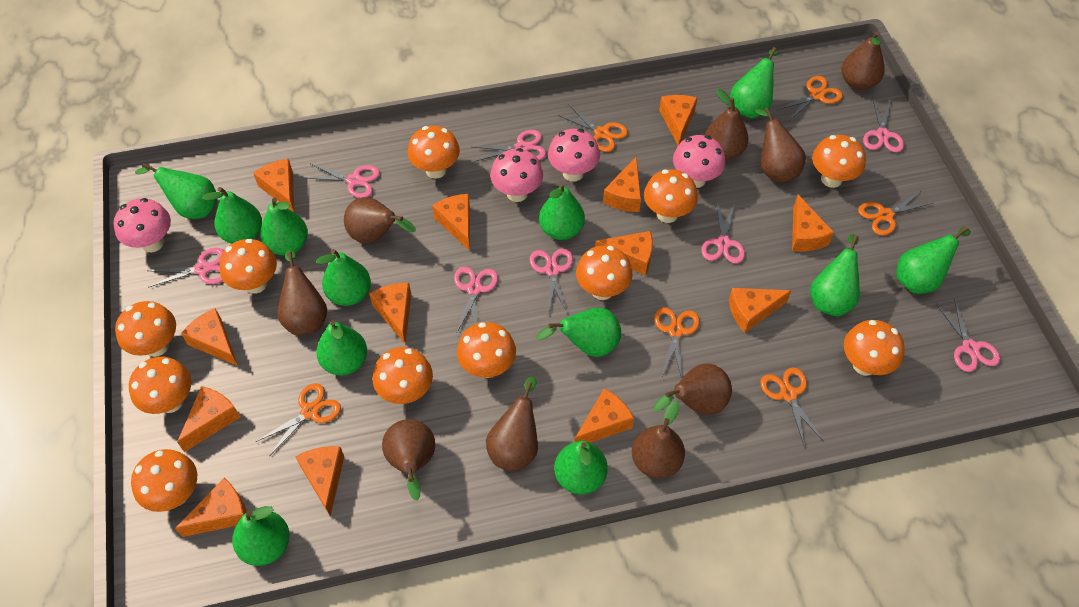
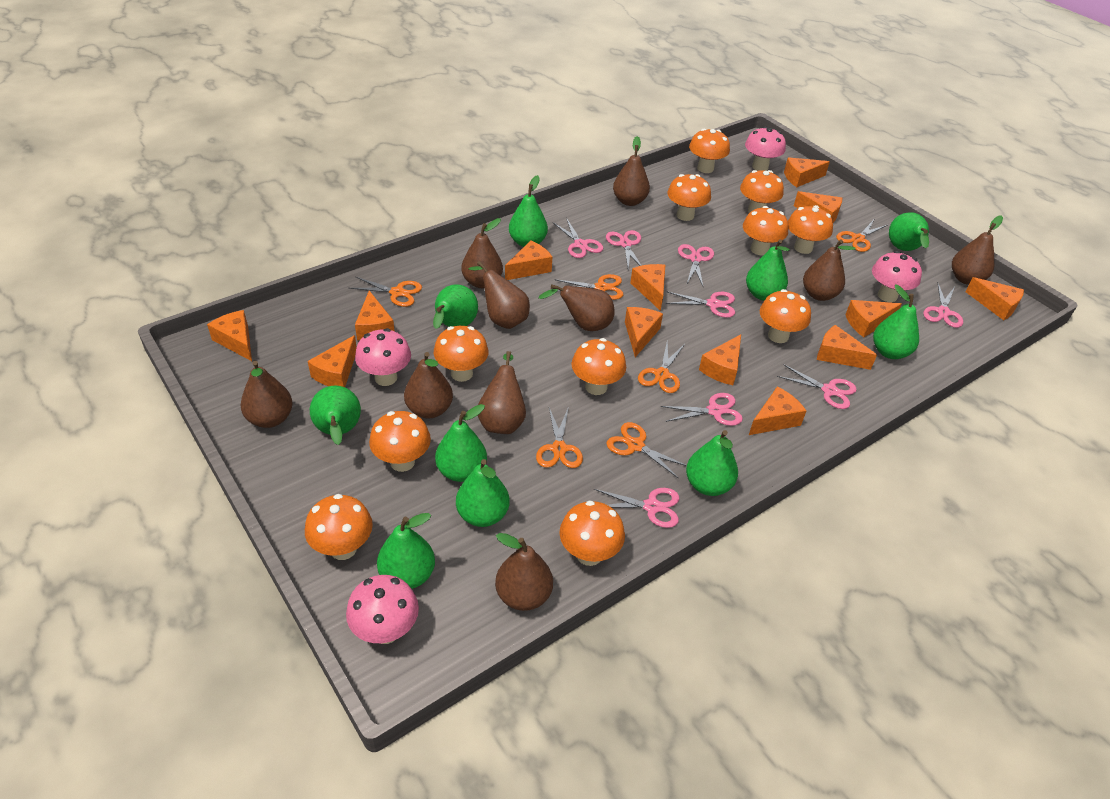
brown pear: 9 -> 10
green pear: 12 -> 10

